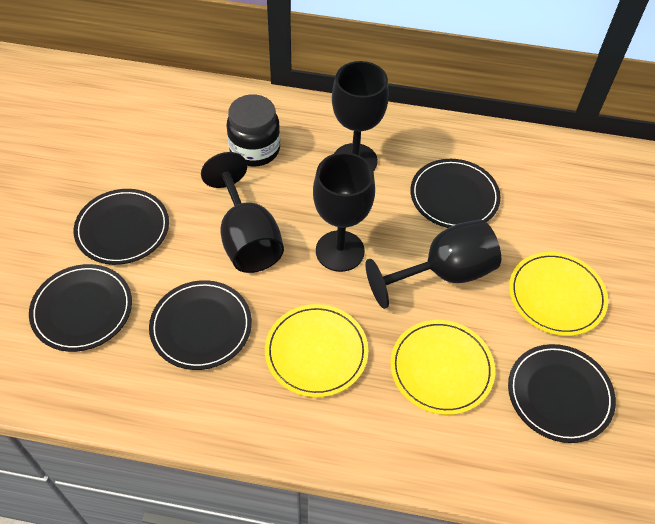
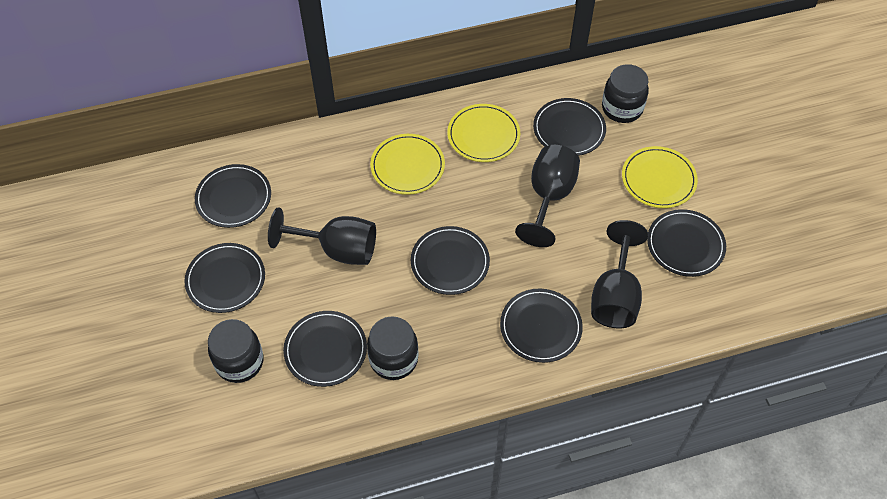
black goblet: 4 -> 3
black jar: 1 -> 3
black plate: 5 -> 7

